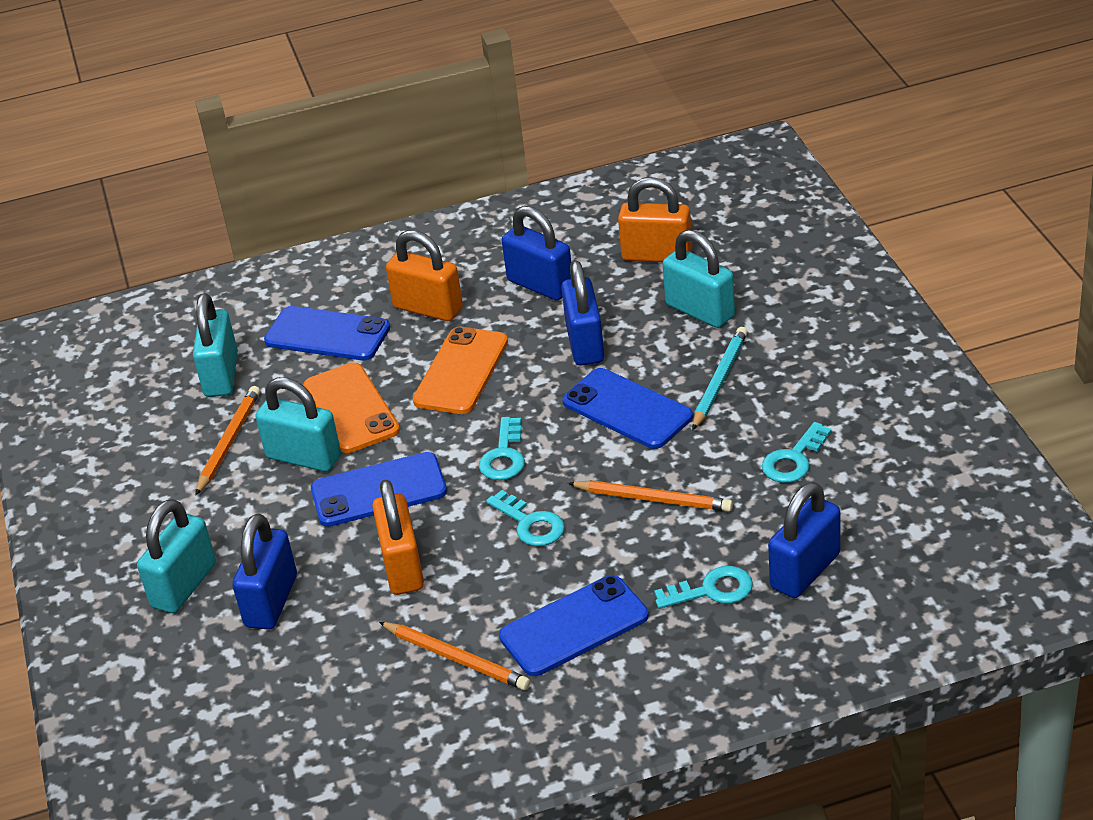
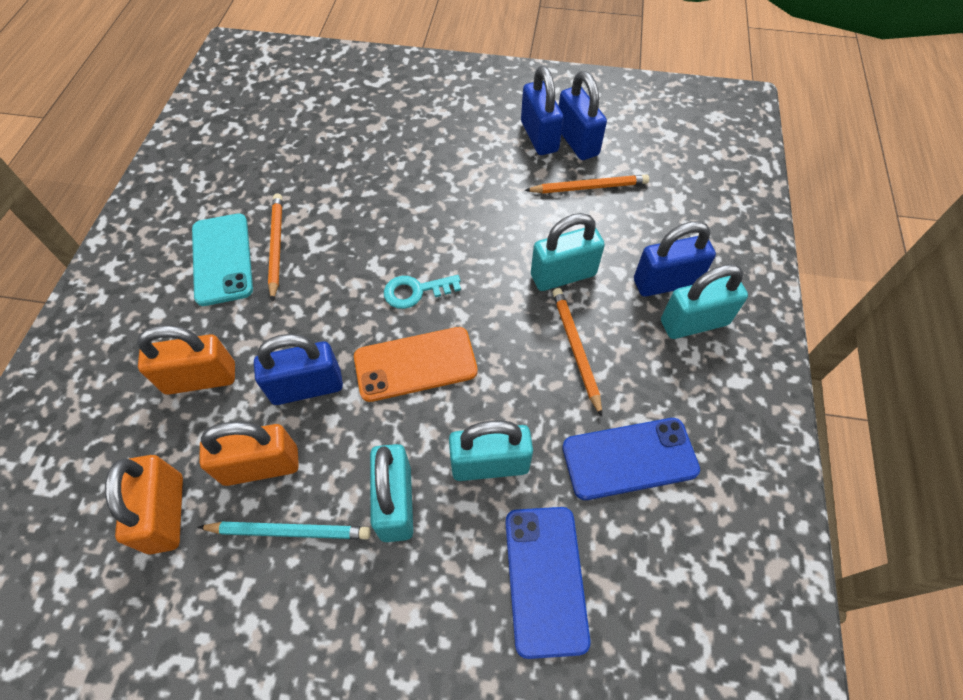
blue phone: 4 -> 2
orange phone: 2 -> 1
turquoise key: 4 -> 1
turquoise phone: 0 -> 1

